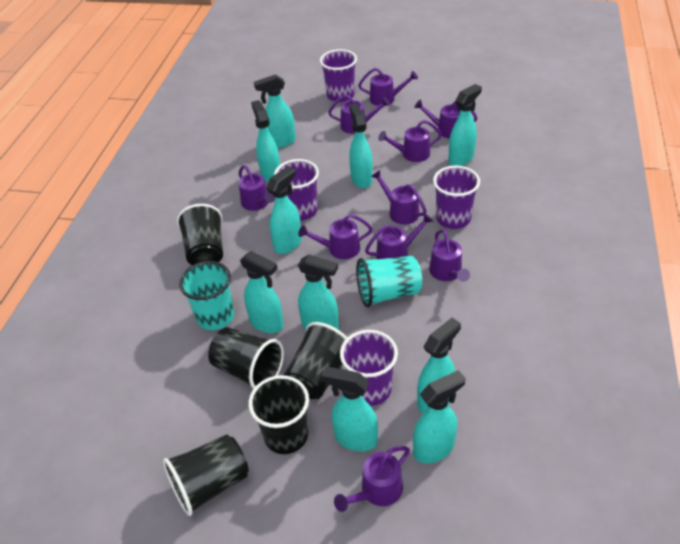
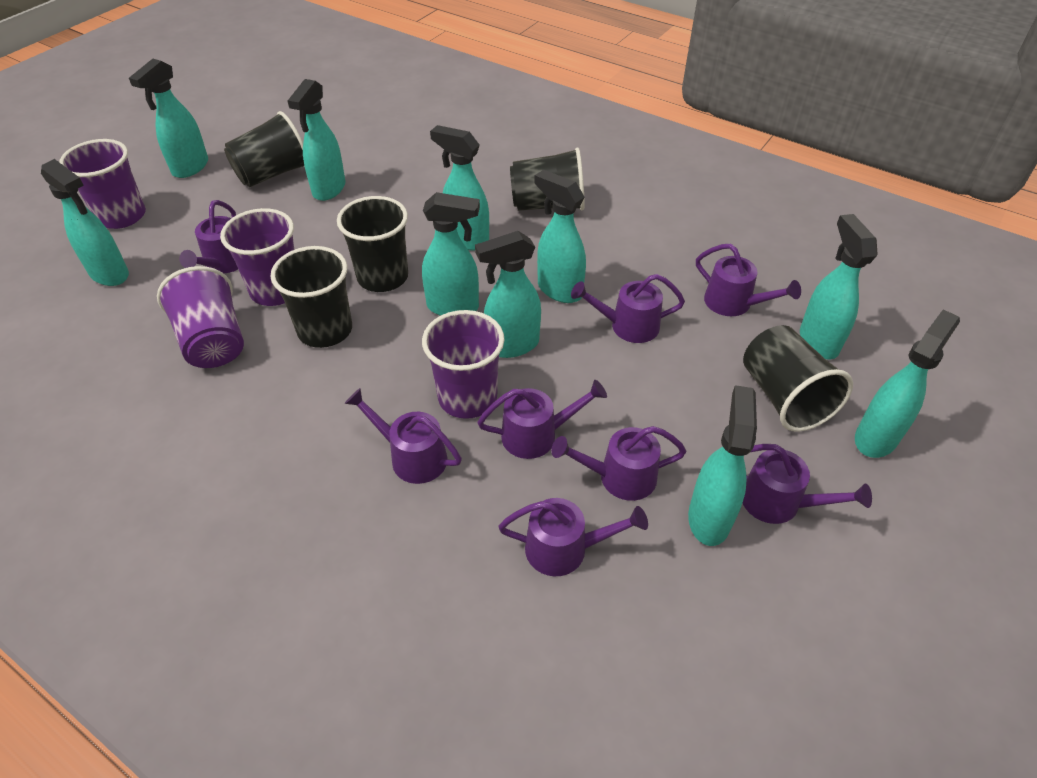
purple watering can: 10 -> 8
turquoise cup: 2 -> 0

